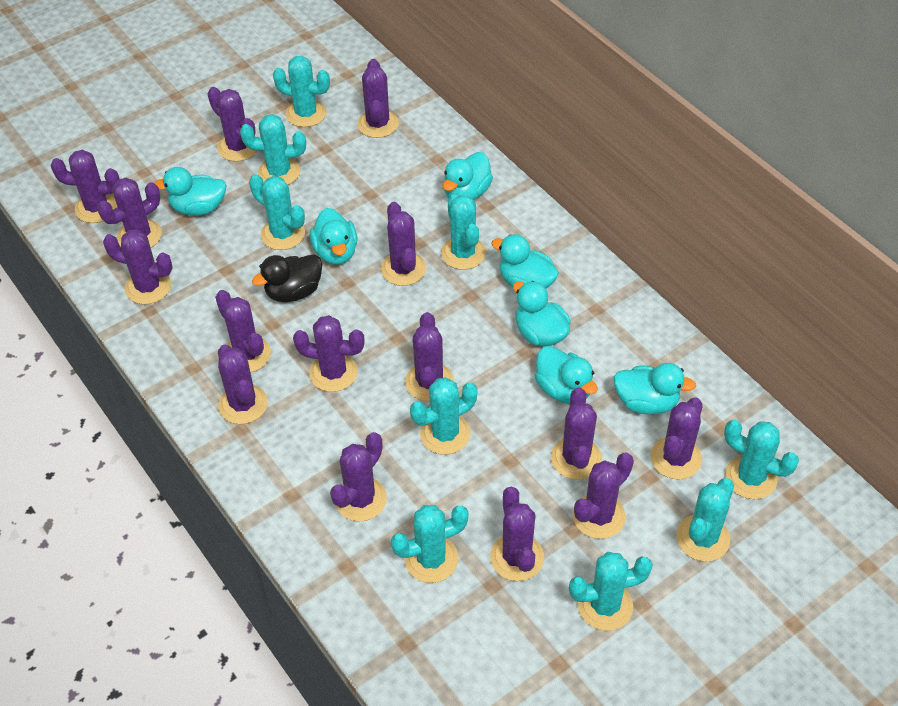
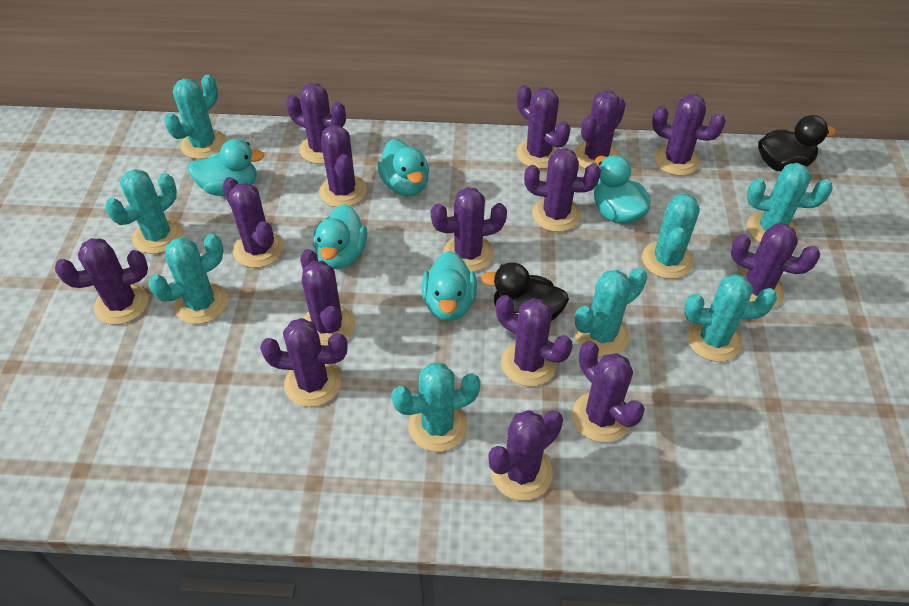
black duck: 1 -> 2
turquoise cactus: 9 -> 8
turquoise duck: 7 -> 5

